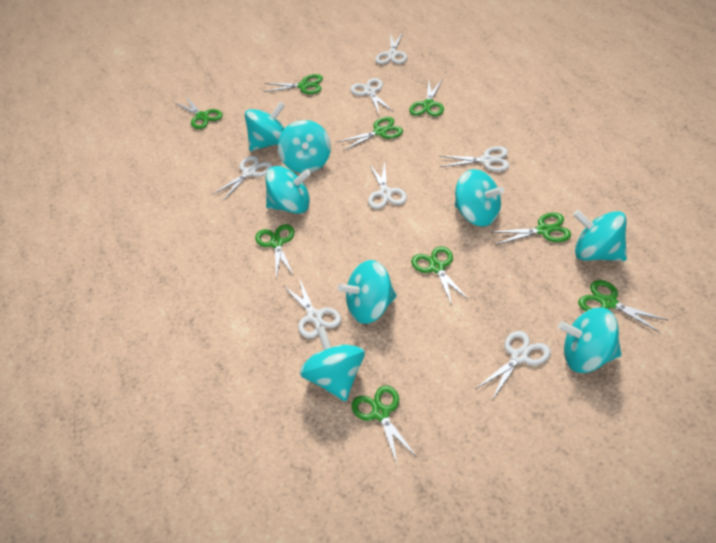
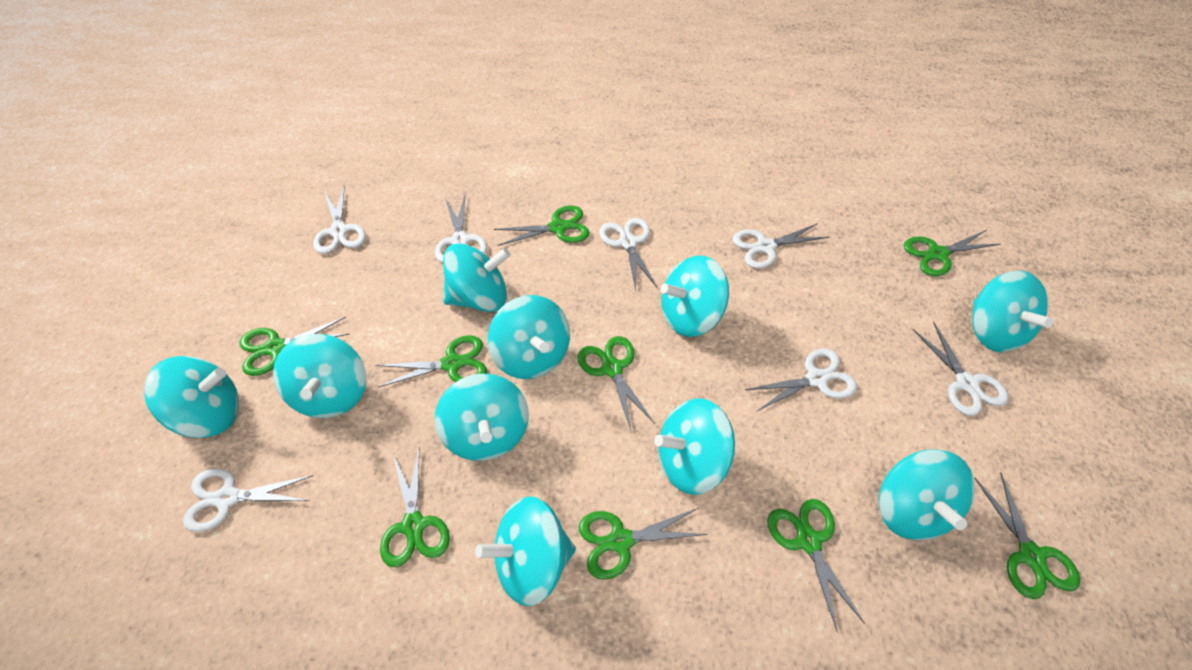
turquoise spinning top: 8 -> 10

